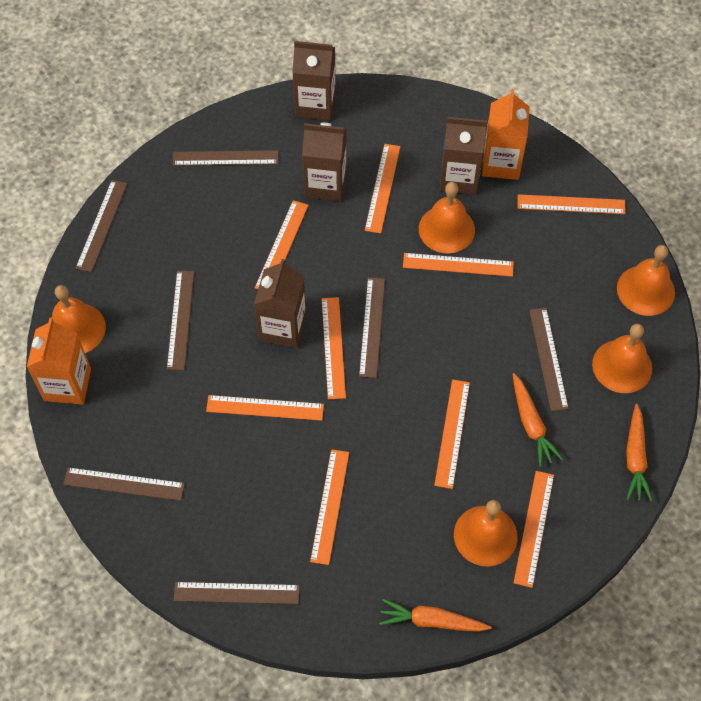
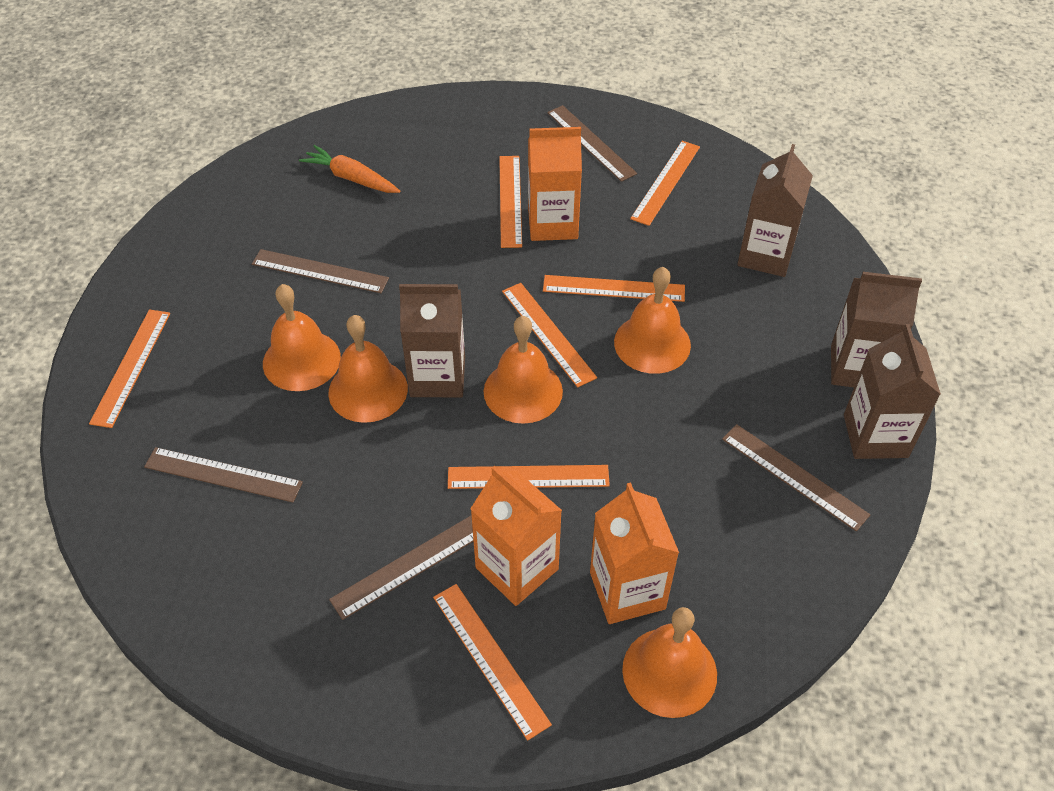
brown ruler: 7 -> 5
orange carrot: 3 -> 1
orange carton: 2 -> 3
orange ruler: 9 -> 7

